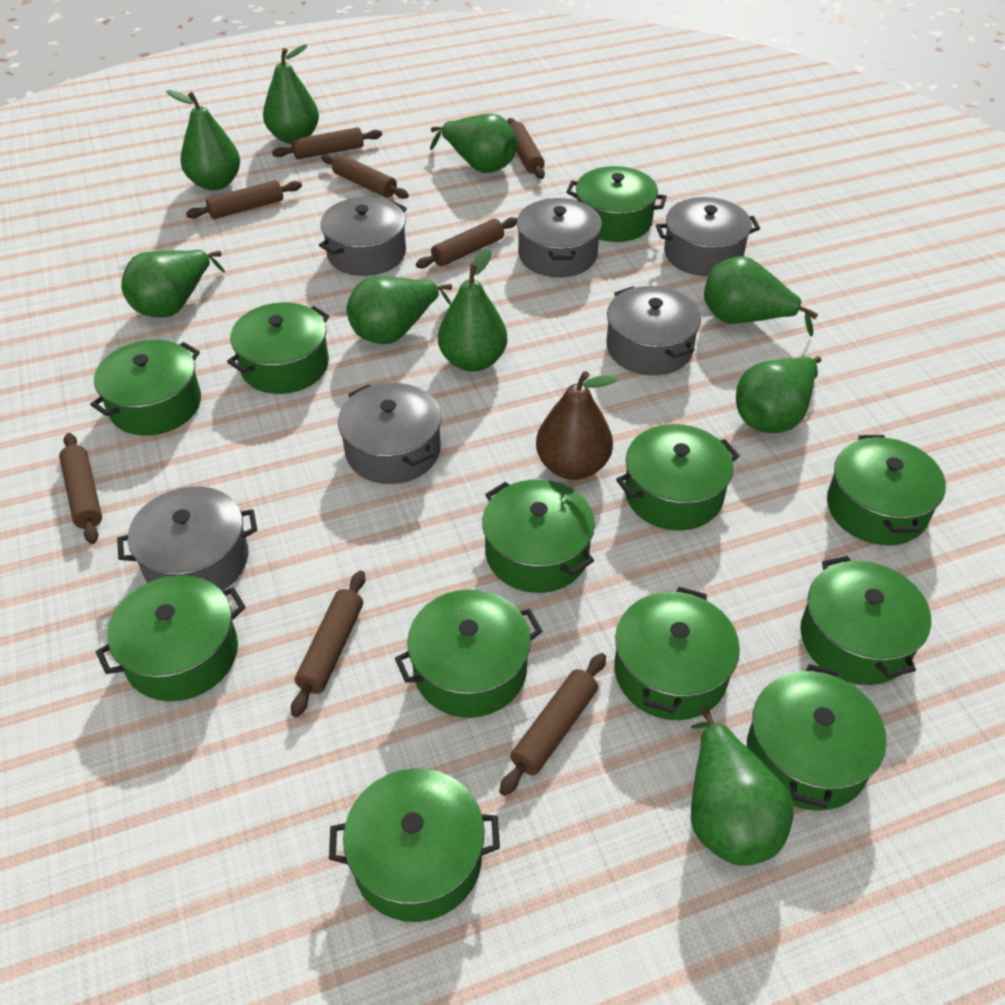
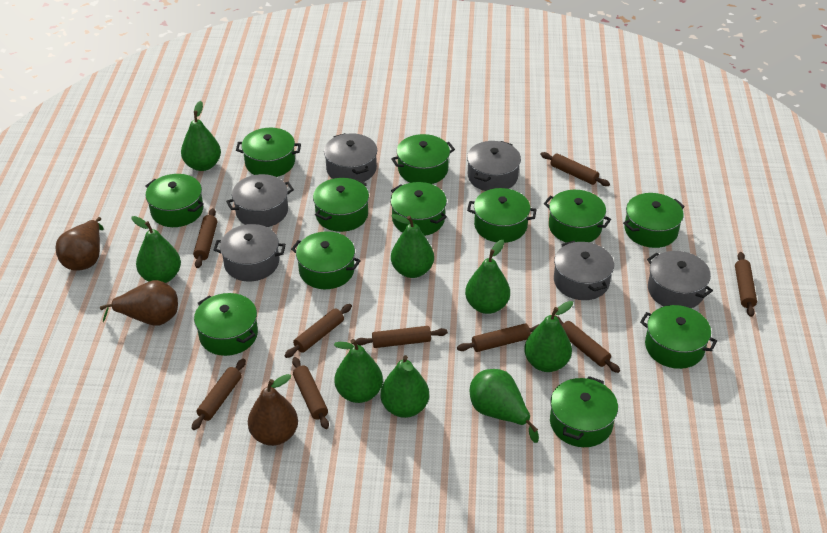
brown pear: 1 -> 3
brown rolling pin: 8 -> 9
green pear: 9 -> 8

